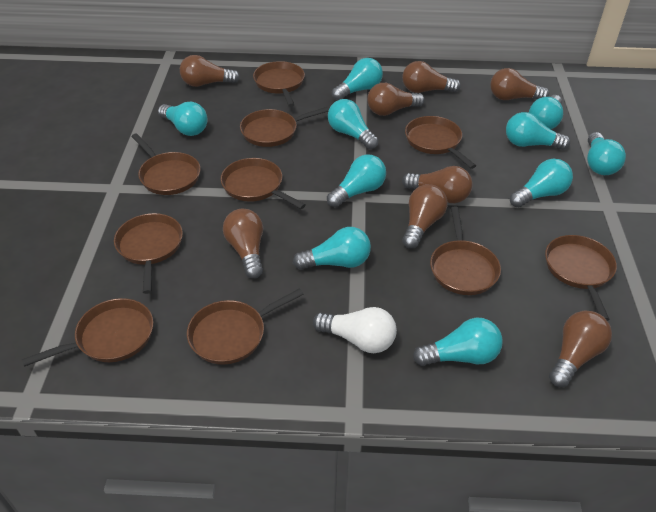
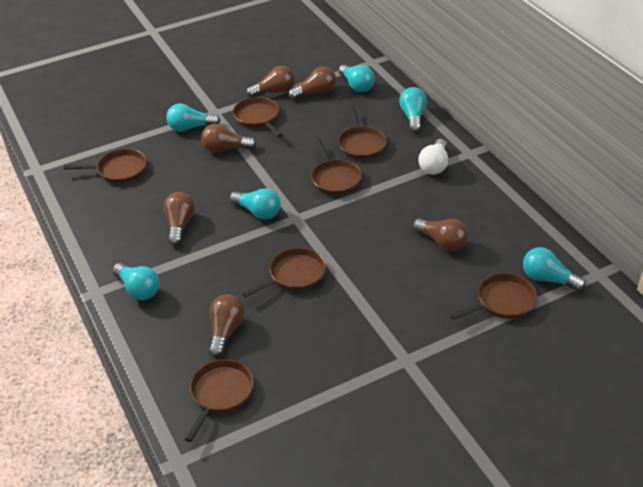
brown light bulb: 8 -> 6
brown pan: 10 -> 7
turquoise light bulb: 10 -> 6

